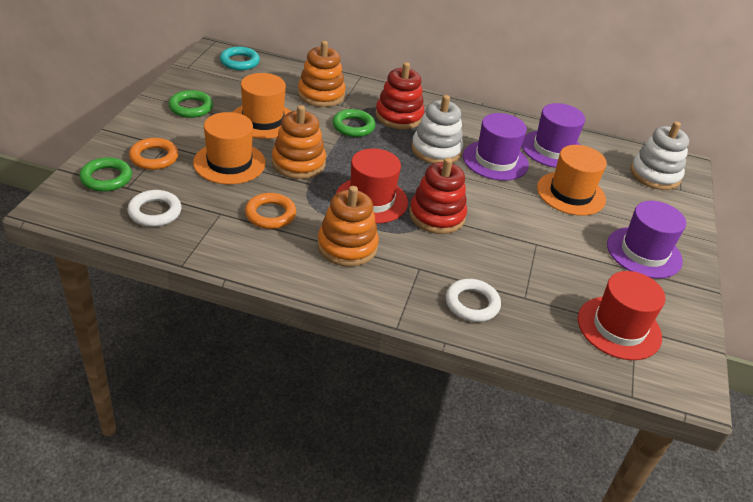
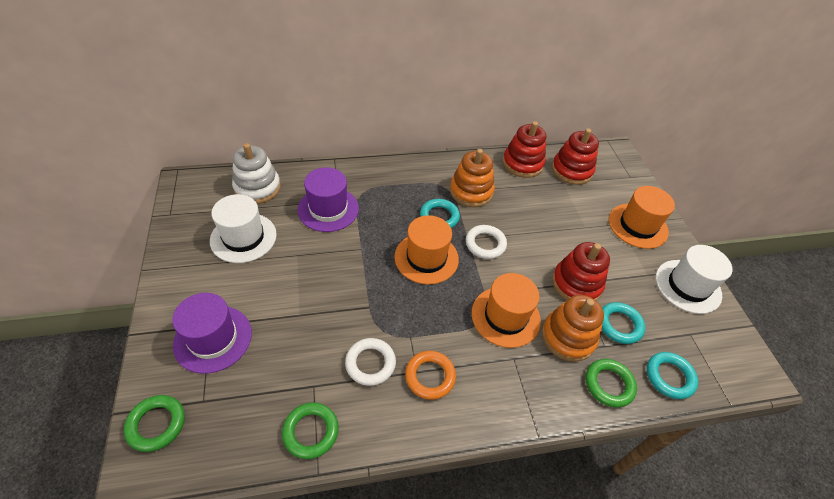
orange ring: 2 -> 1
orange stacking toy: 3 -> 2
purple hat: 3 -> 2
red hat: 2 -> 0
red stacking toy: 2 -> 3
turquoise ring: 1 -> 3
white hat: 0 -> 2
white stacking toy: 2 -> 1

